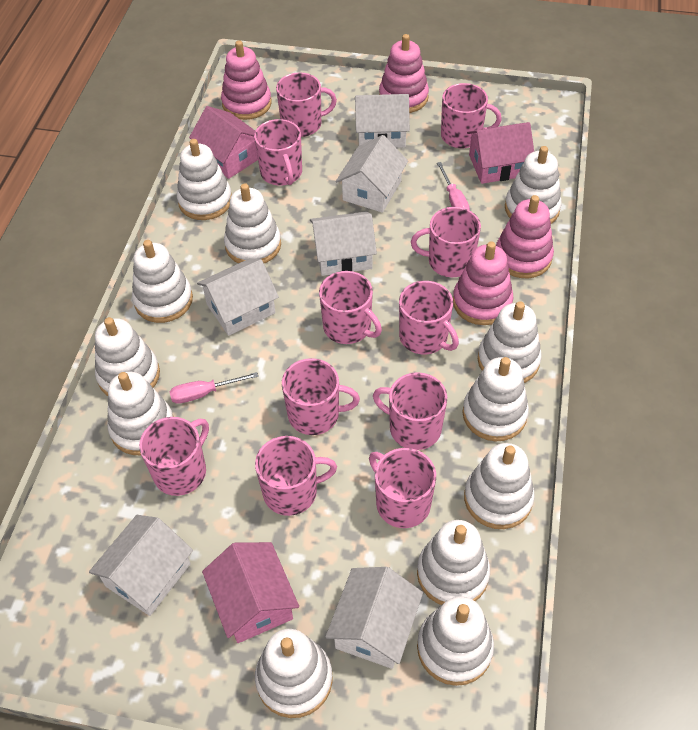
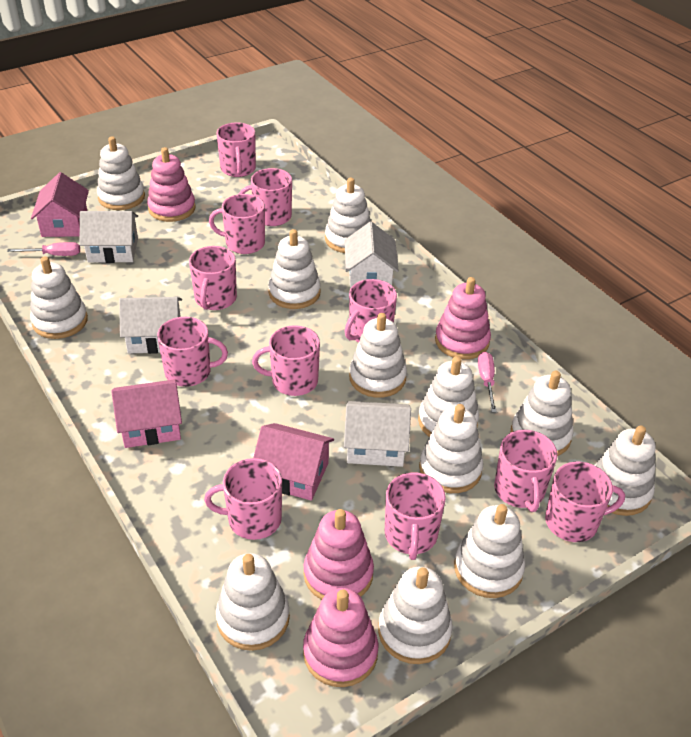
white house: 6 -> 4

